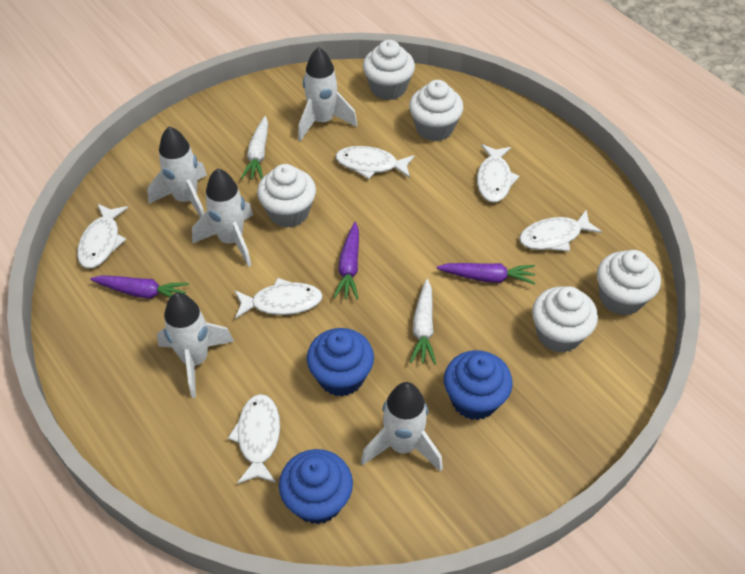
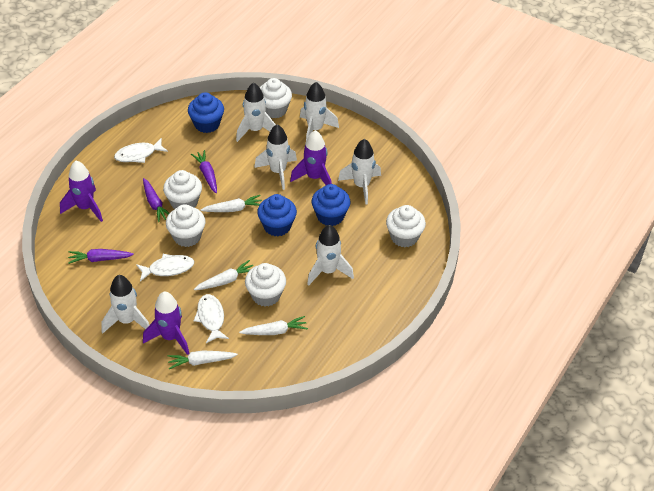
purple rocket: 0 -> 3
white carrot: 2 -> 4
white fish: 6 -> 3
white rocket: 5 -> 6

